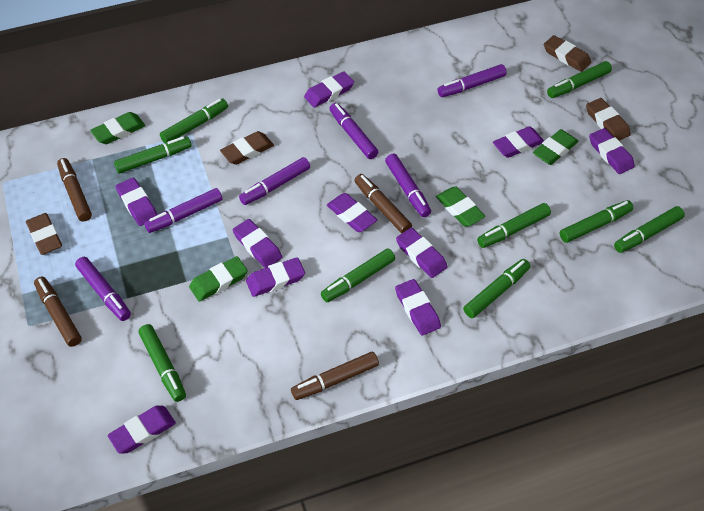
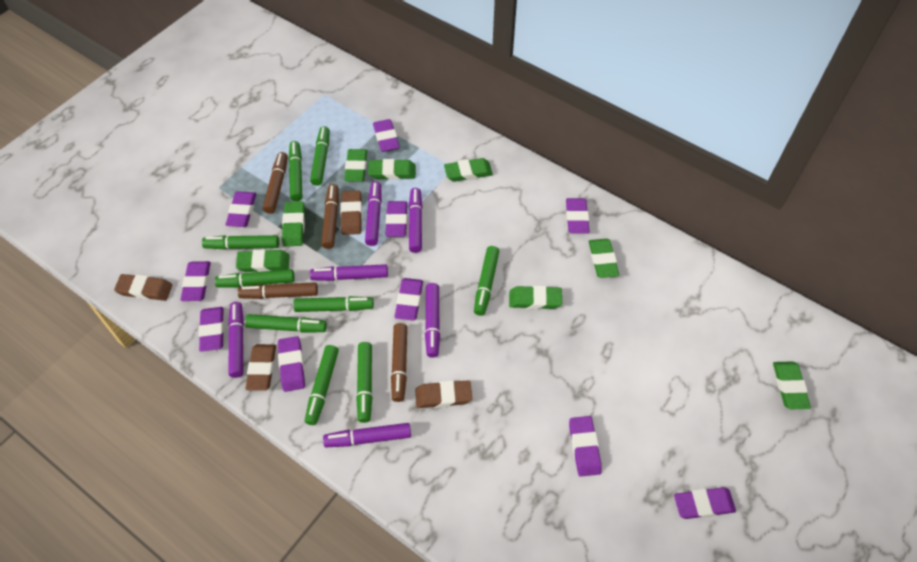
green eraser: 4 -> 8

